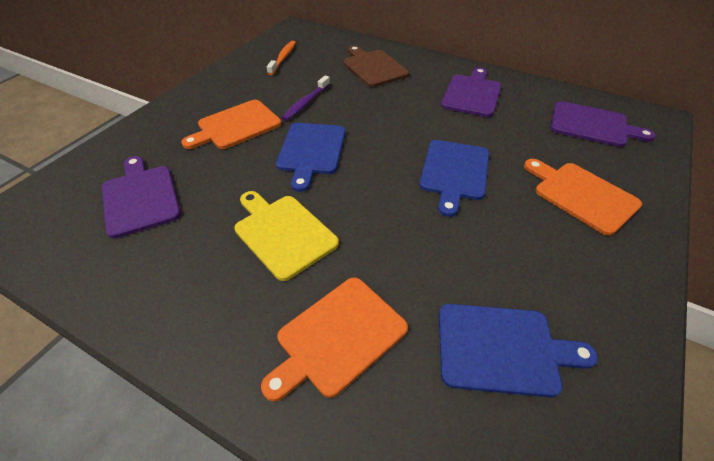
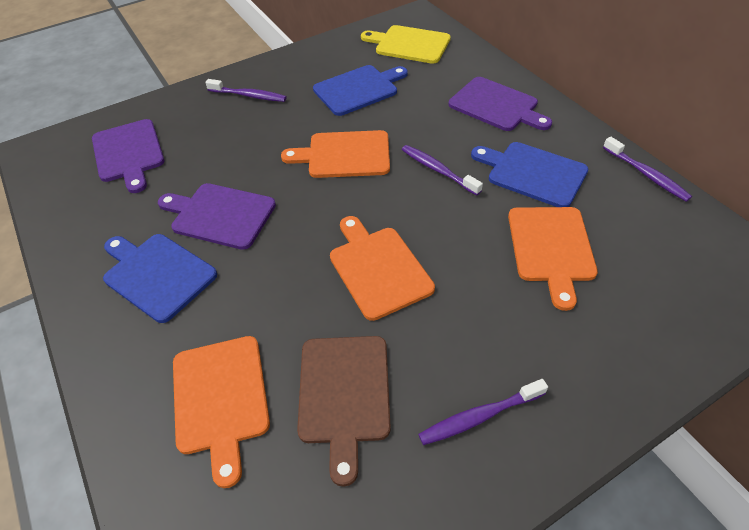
orange cutting board: 3 -> 4
orange toothbrush: 1 -> 0
purple toothbrush: 1 -> 4

